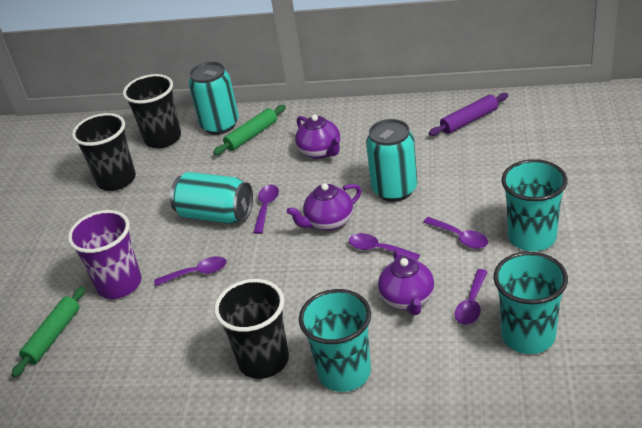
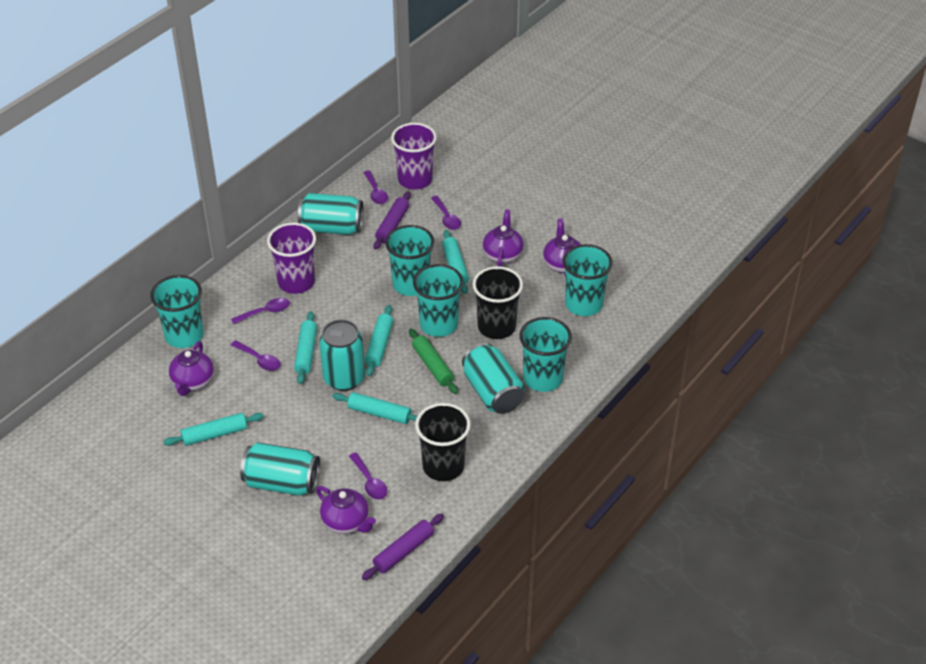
black cup: 3 -> 2
green rolling pin: 2 -> 1
purple cup: 1 -> 2
purple rolling pin: 1 -> 2
purple teapot: 3 -> 4
turquoise can: 3 -> 4
turquoise cup: 3 -> 5
turquoise rolling pin: 0 -> 5

